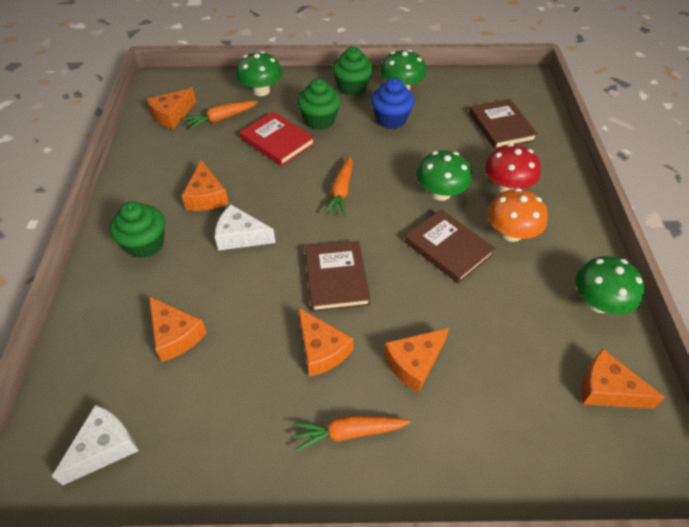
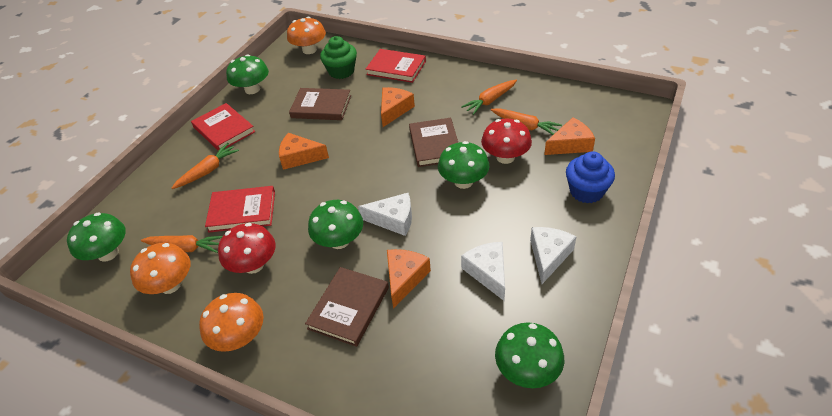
green cupcake: 3 -> 1
green mushroom: 4 -> 5
orange carrot: 3 -> 4
orange cheese: 6 -> 4
orange mushroom: 1 -> 3
red book: 1 -> 3
red mushroom: 1 -> 2
white cheese: 2 -> 3

